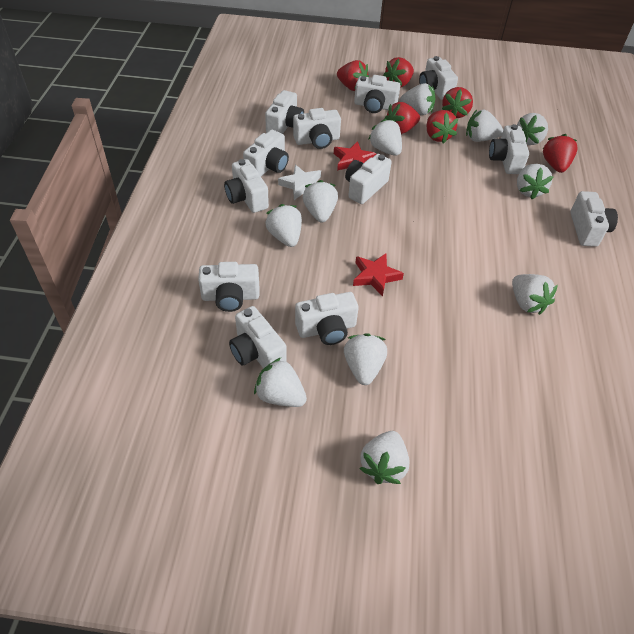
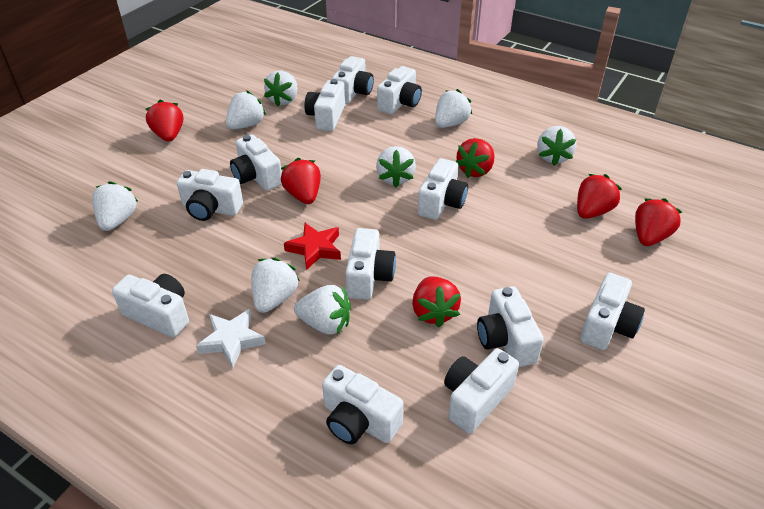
red star: 2 -> 1
white strawberry: 11 -> 8

